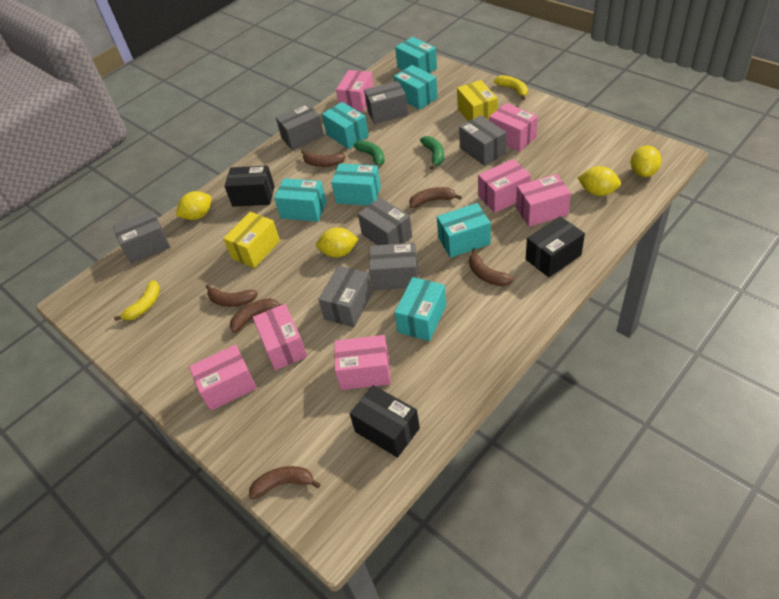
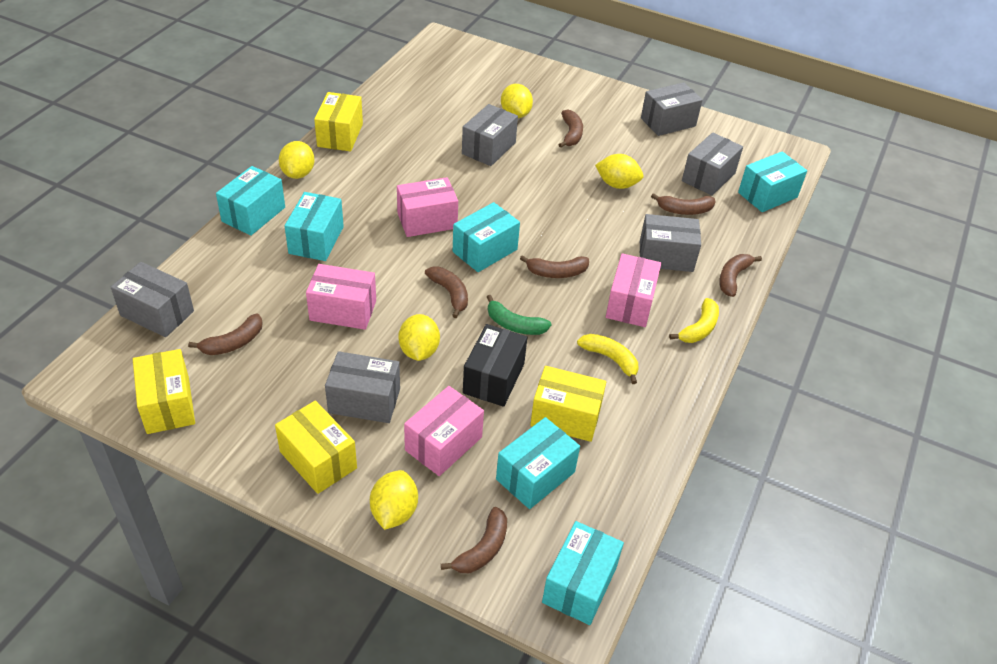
black box: 3 -> 1
brown banana: 6 -> 7
green banana: 2 -> 1
grey box: 7 -> 6
pink box: 7 -> 4
turquoise box: 7 -> 6
yellow box: 2 -> 4
yellow lemon: 4 -> 5

